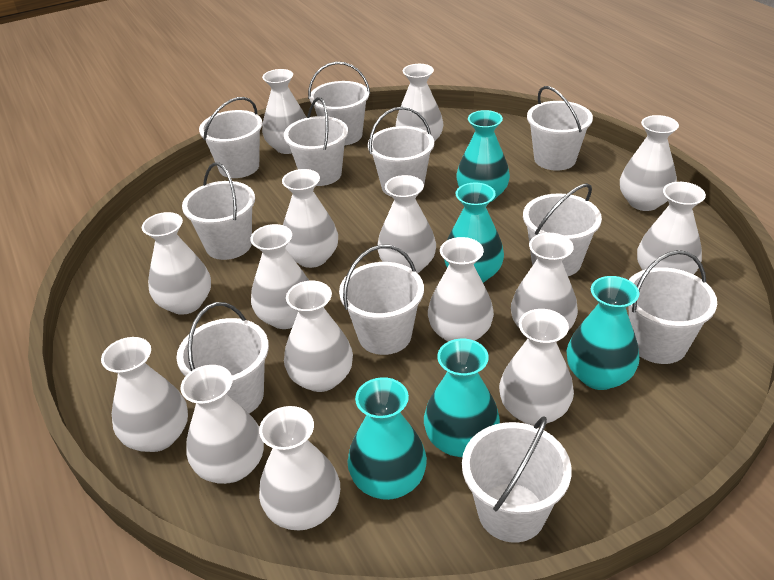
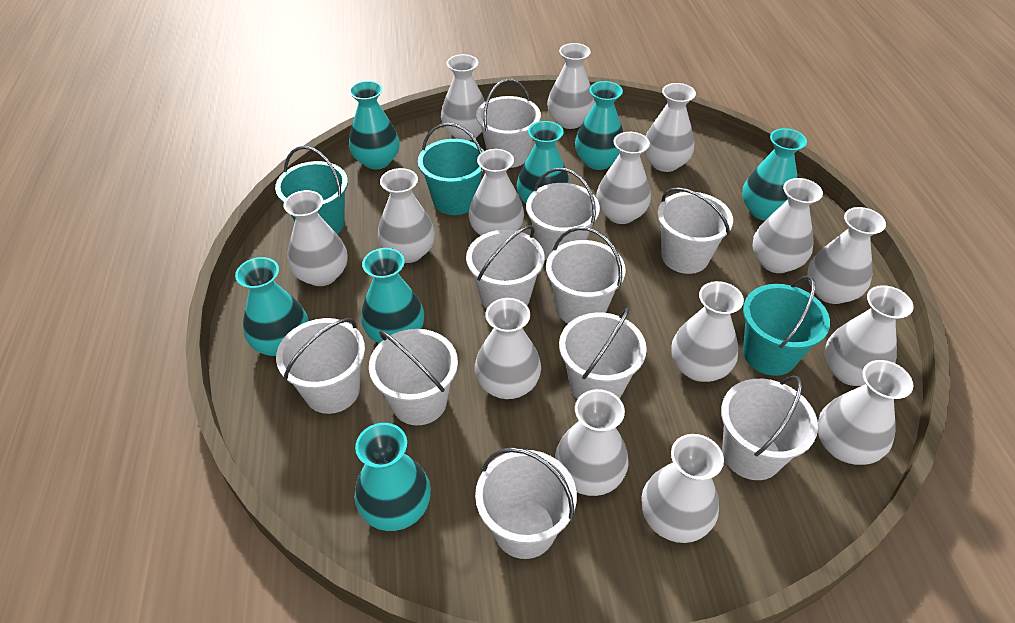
turquoise bucket: 0 -> 3
turquoise vase: 5 -> 7
white bucket: 11 -> 10

